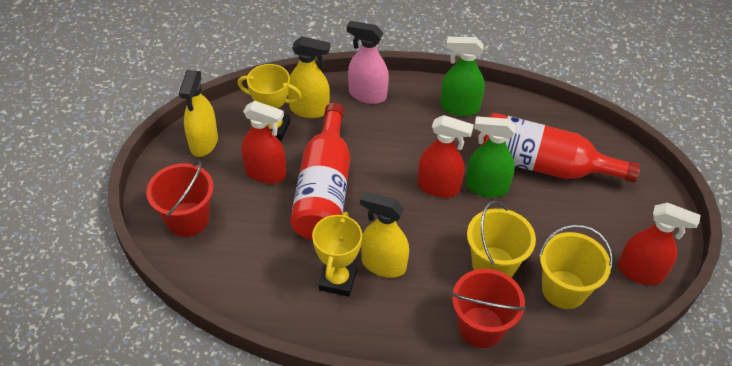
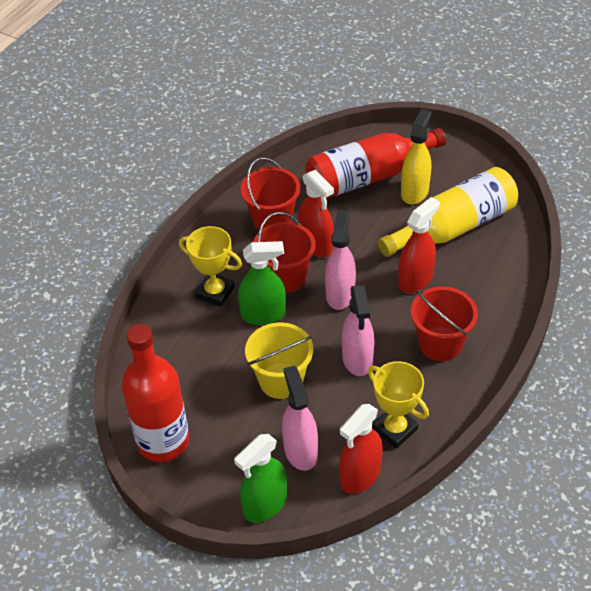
pink spray bottle: 1 -> 3
red bucket: 2 -> 3
yellow bottle: 0 -> 1
yellow bucket: 2 -> 1
yellow spray bottle: 3 -> 1

